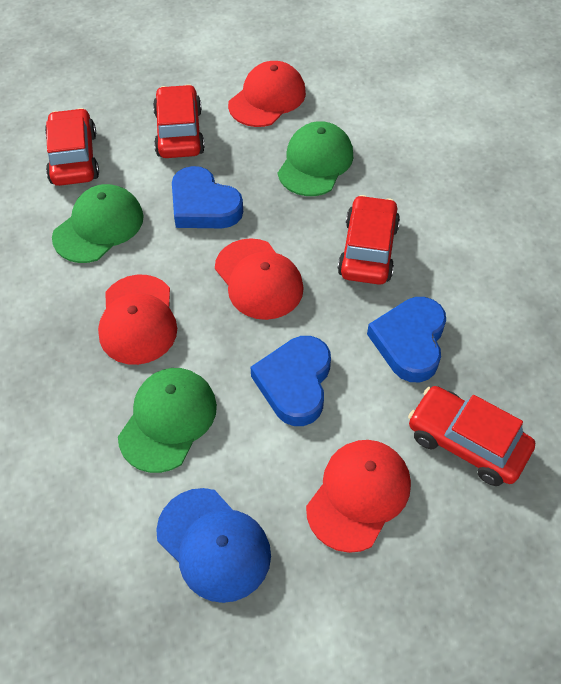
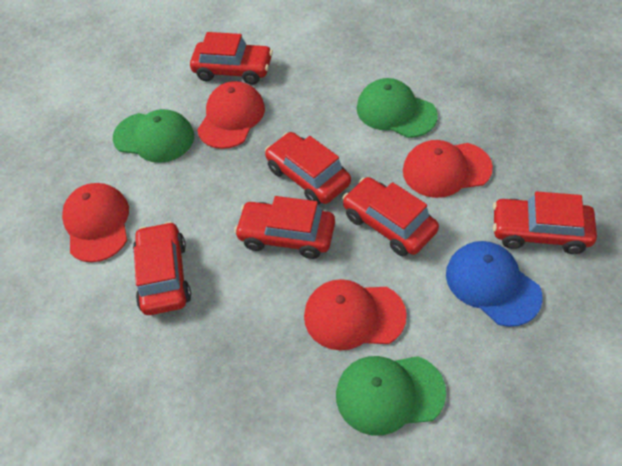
blue heart: 3 -> 0
red car: 4 -> 6

